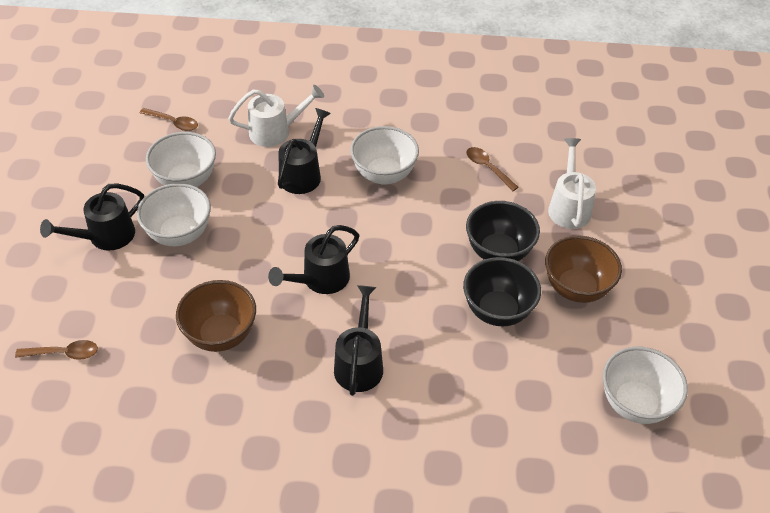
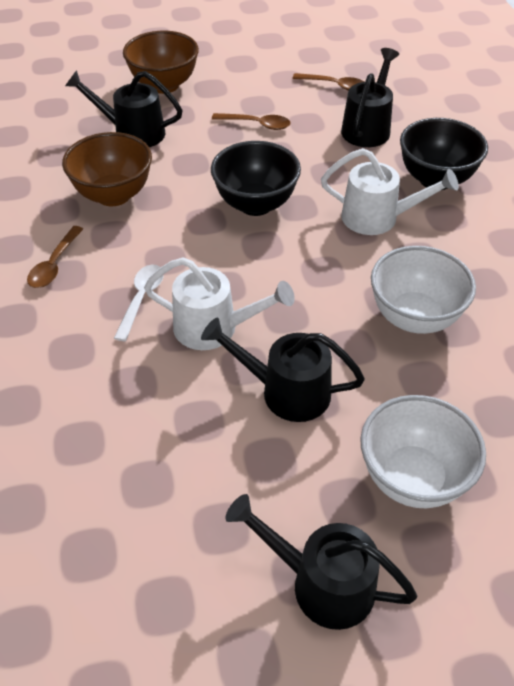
white bowl: 4 -> 2
white spoon: 0 -> 1

